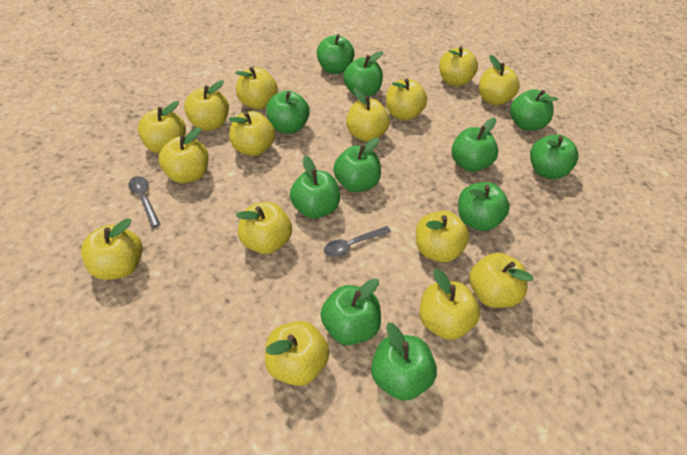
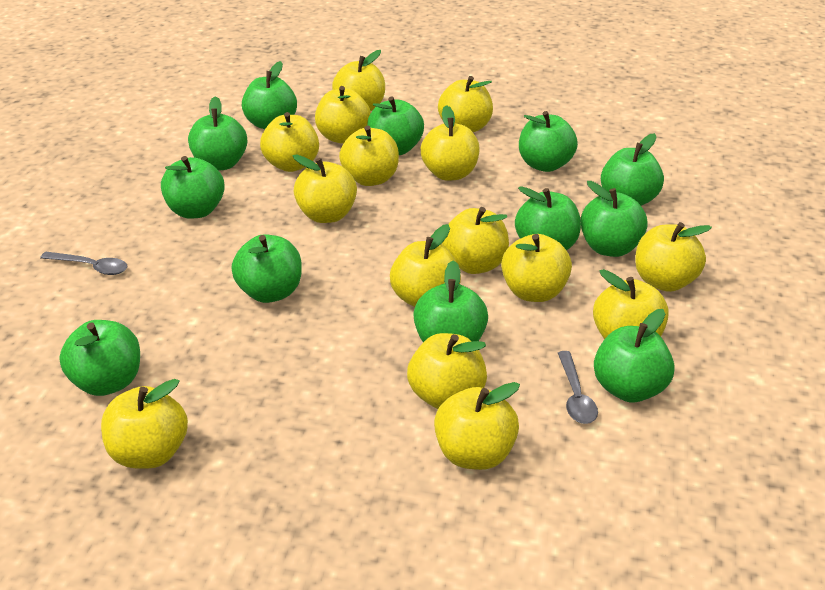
green apple: 11 -> 12

